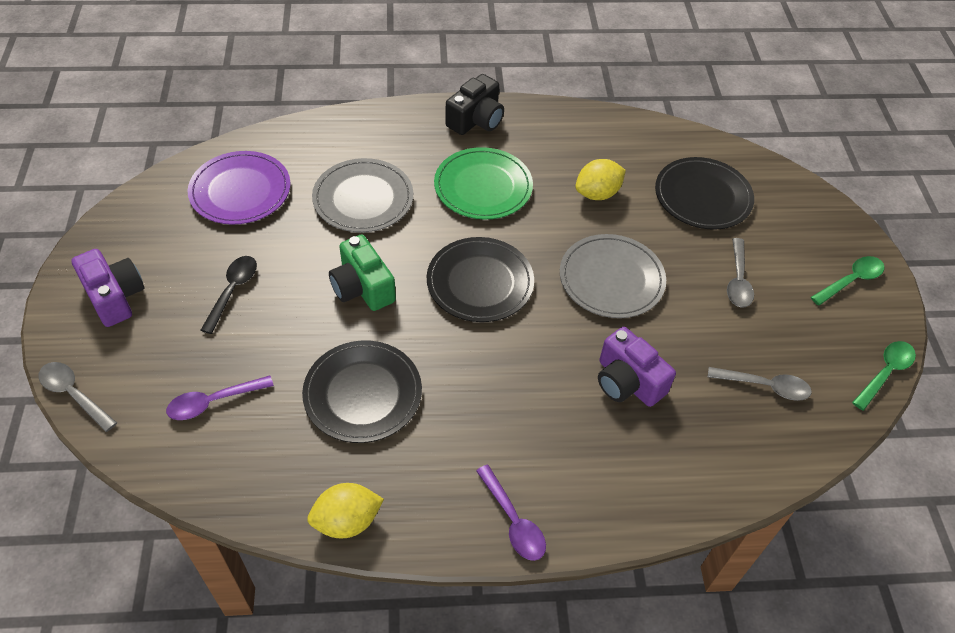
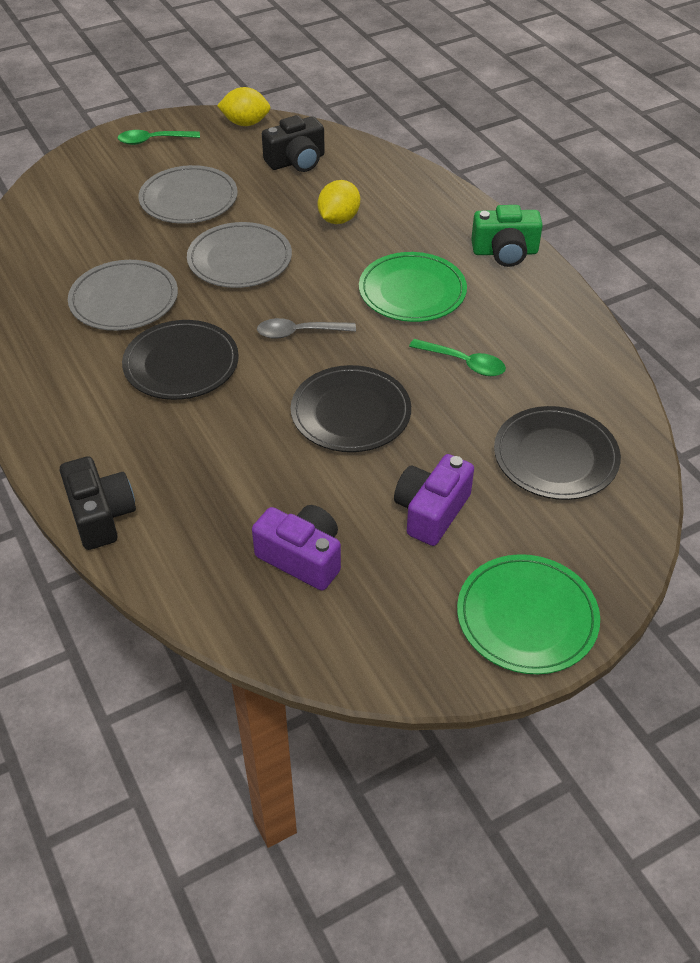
black camera: 1 -> 2
black spoon: 1 -> 0
green plate: 1 -> 2
grey plate: 2 -> 3
grey spoon: 3 -> 1
purple plate: 1 -> 0
purple spoon: 2 -> 0

